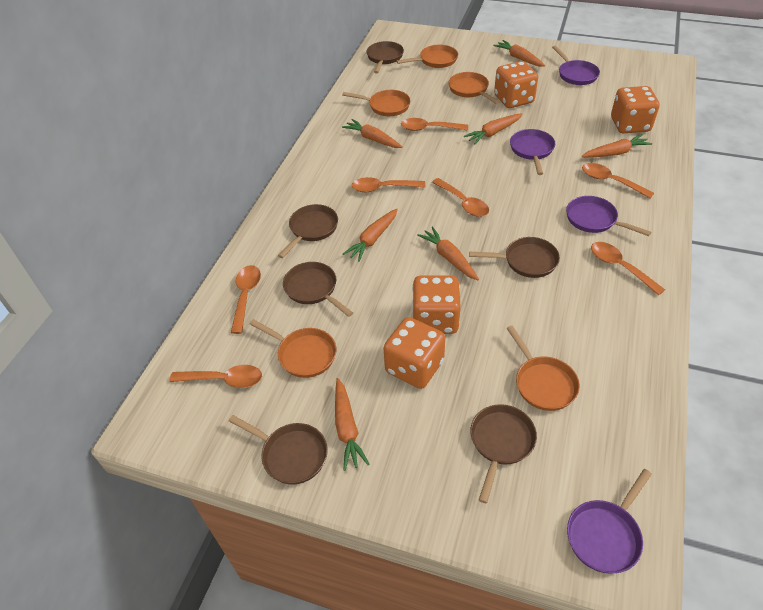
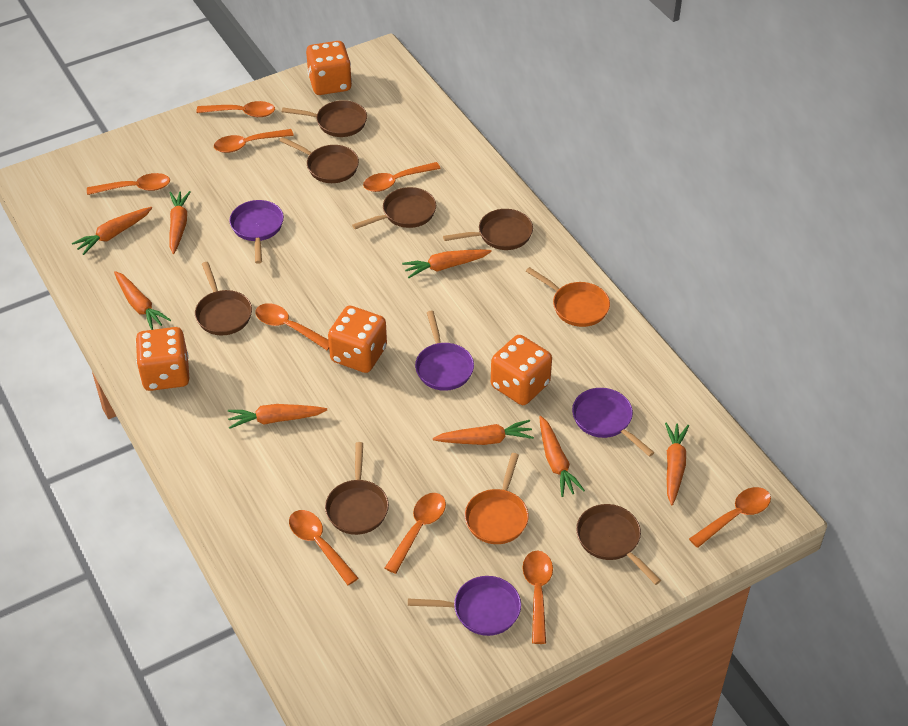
brown pan: 6 -> 7
orange carrot: 7 -> 8
orange pan: 5 -> 2
orange spoon: 7 -> 9

